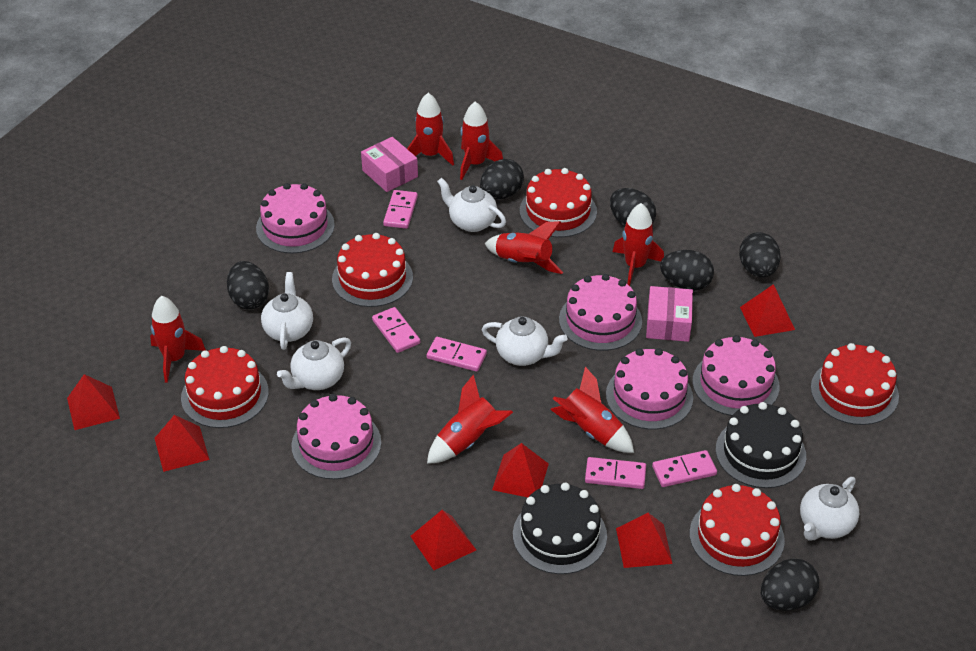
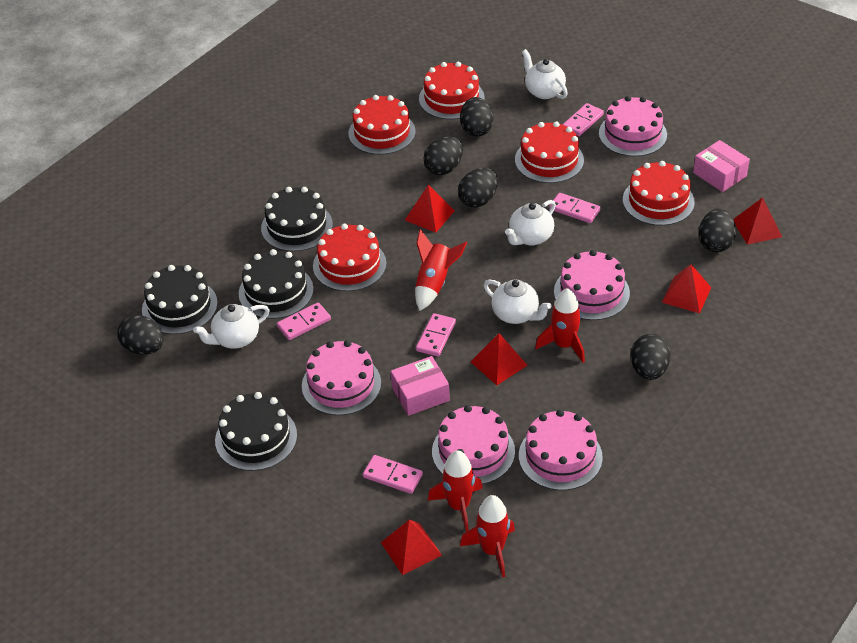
black cake: 2 -> 4
red pyramid: 6 -> 5
red rocket: 7 -> 4
white teapot: 5 -> 4

